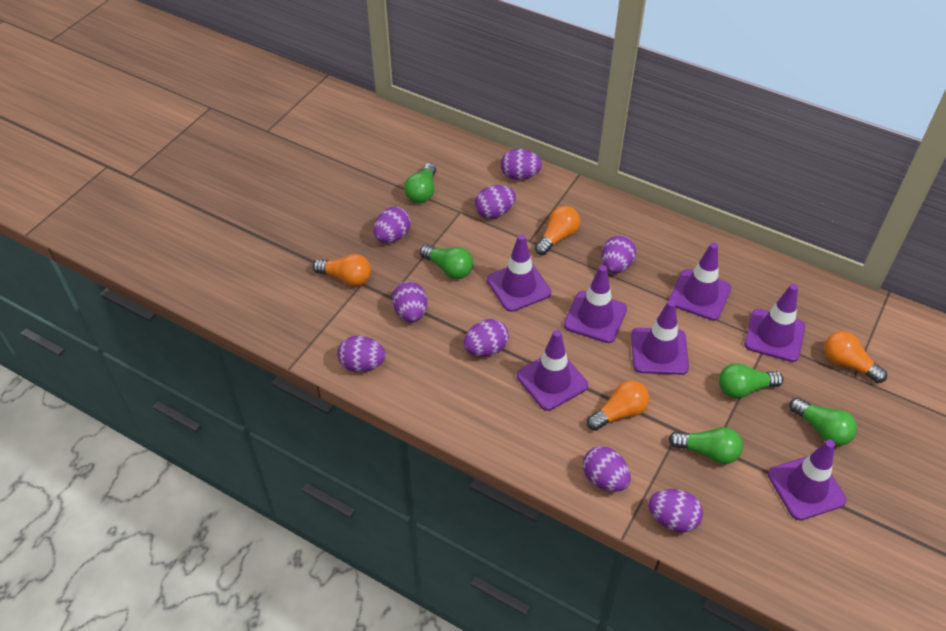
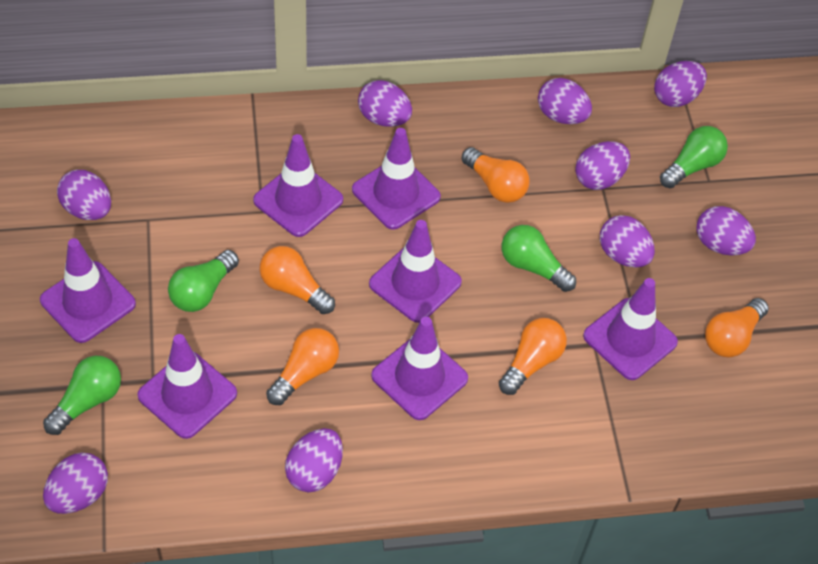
green light bulb: 5 -> 4
orange light bulb: 4 -> 5

